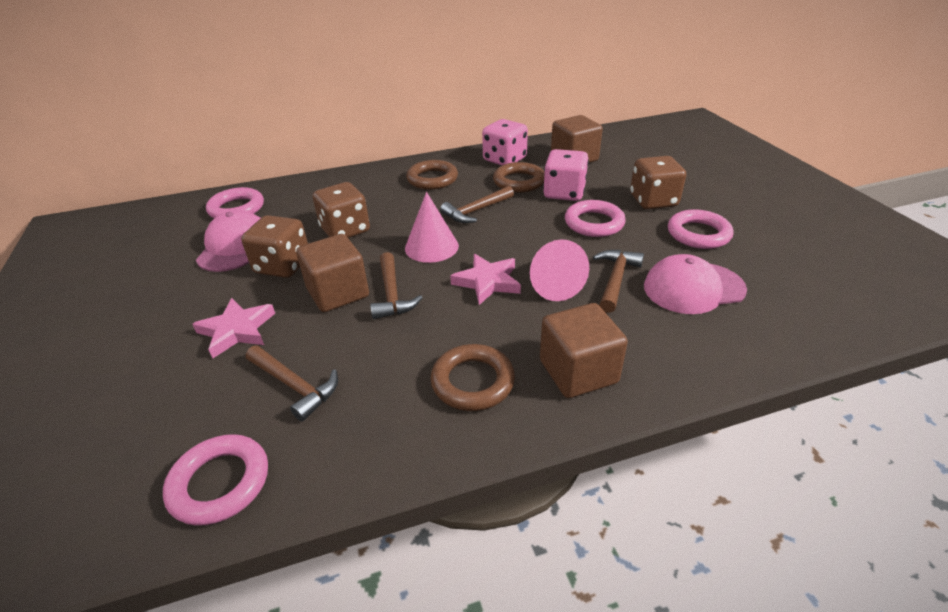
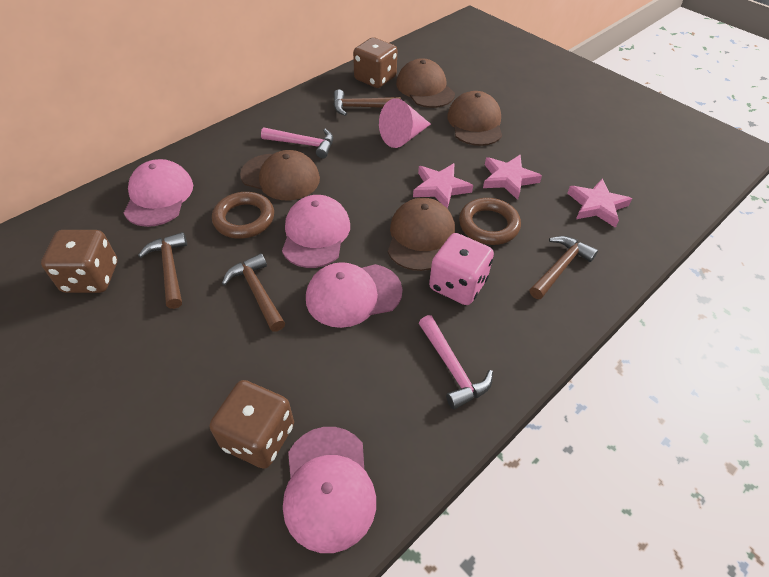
brown cap: 0 -> 4
brown cube: 3 -> 0
brown ring: 3 -> 2
pink cap: 2 -> 4
pink cone: 2 -> 1
pink dice: 2 -> 1
pink hammer: 0 -> 2
pink ring: 4 -> 0
pink star: 2 -> 3

